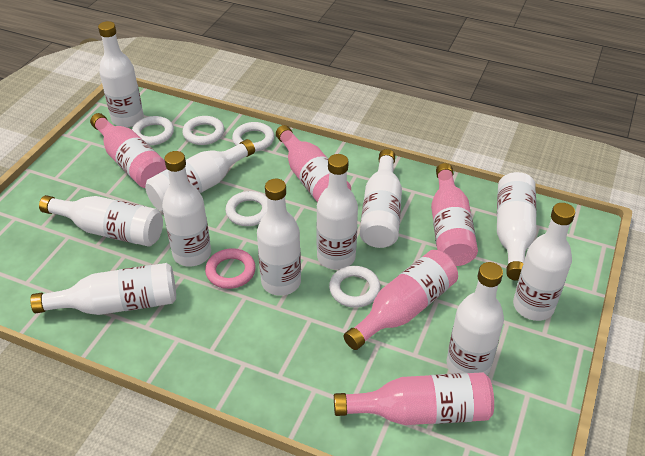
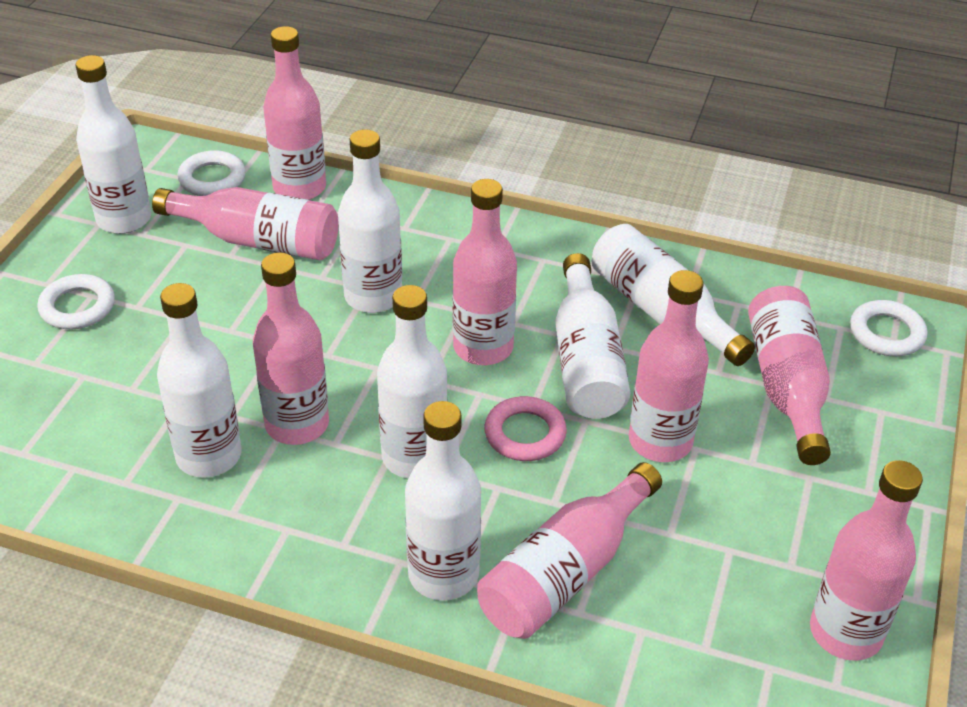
pink bottle: 5 -> 8
white bottle: 11 -> 7
white ring: 5 -> 3

